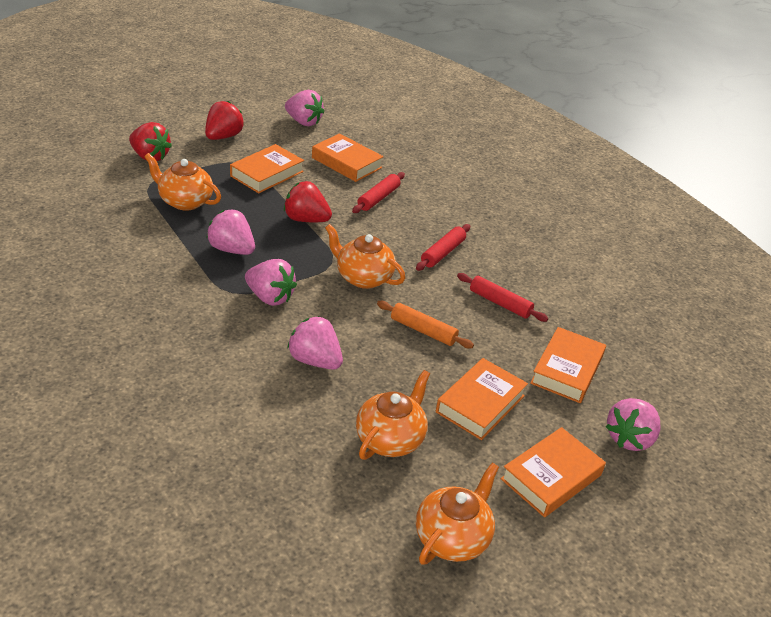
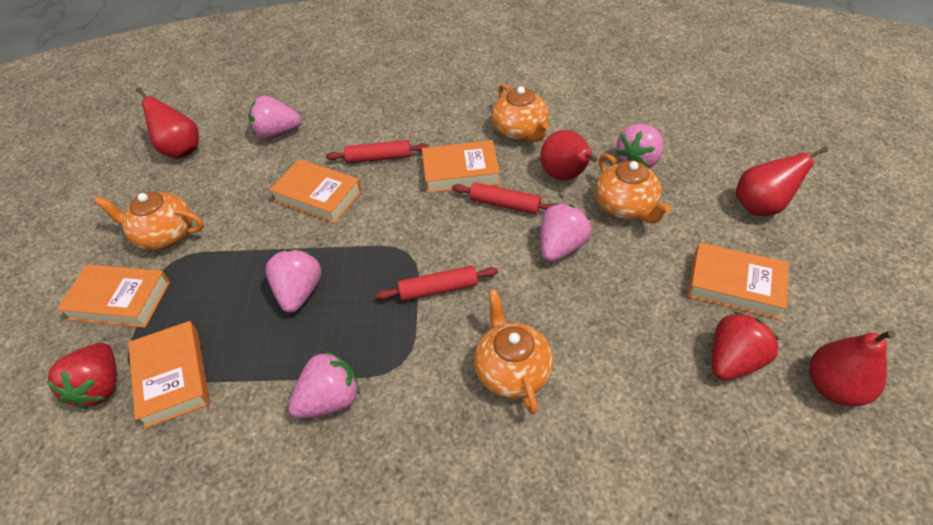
orange rolling pin: 1 -> 0
red pear: 0 -> 4
red strawberry: 3 -> 2

